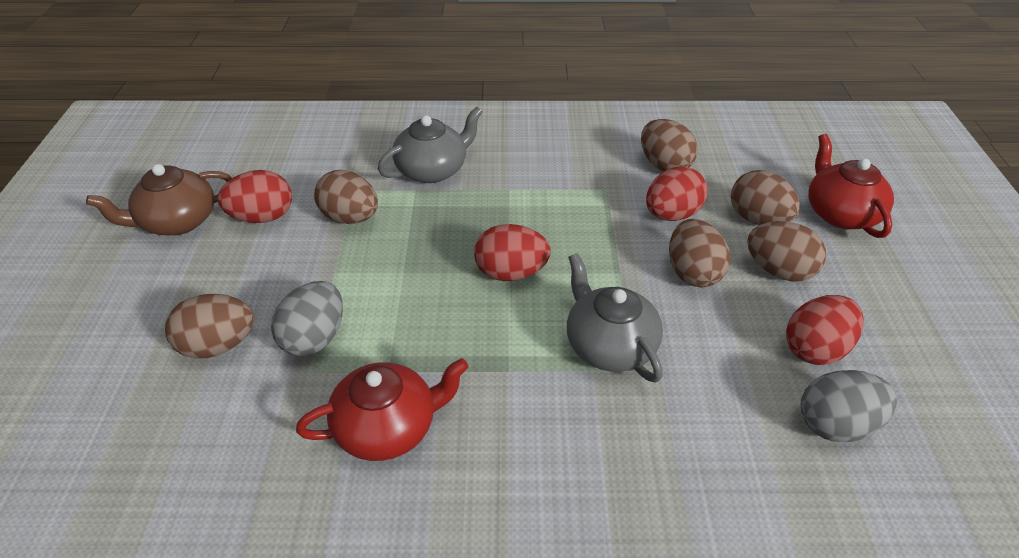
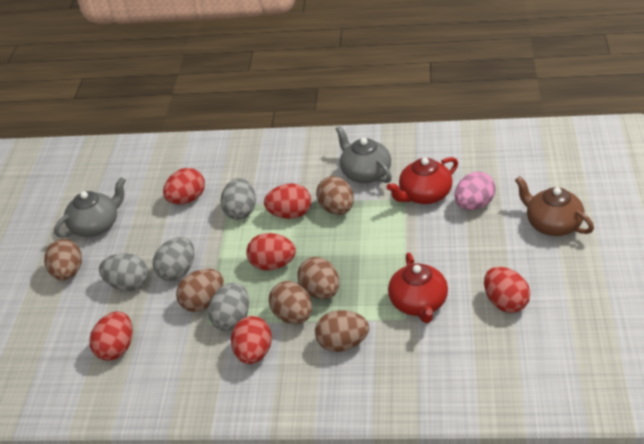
grey egg: 2 -> 4
pink egg: 0 -> 1
red egg: 4 -> 6

